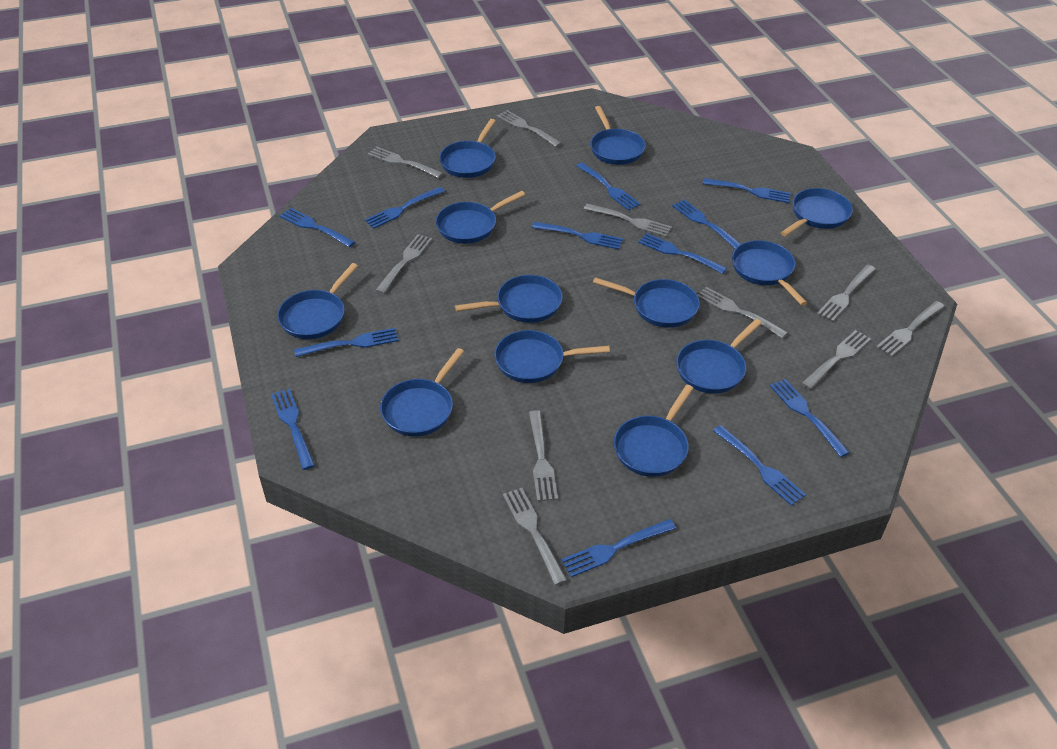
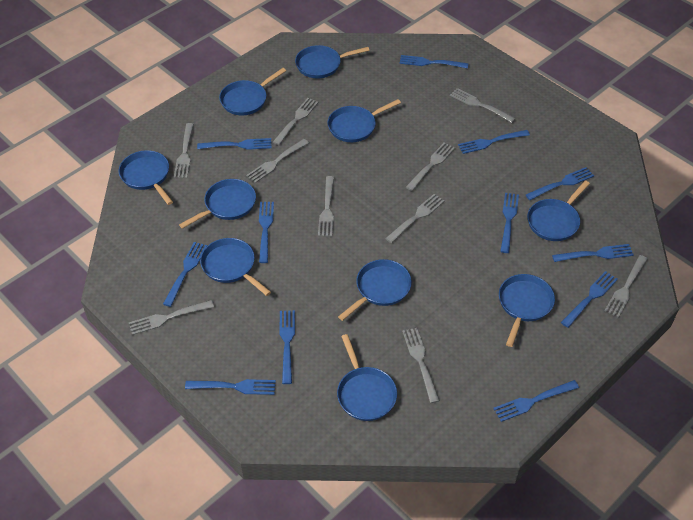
blue pan: 12 -> 10

